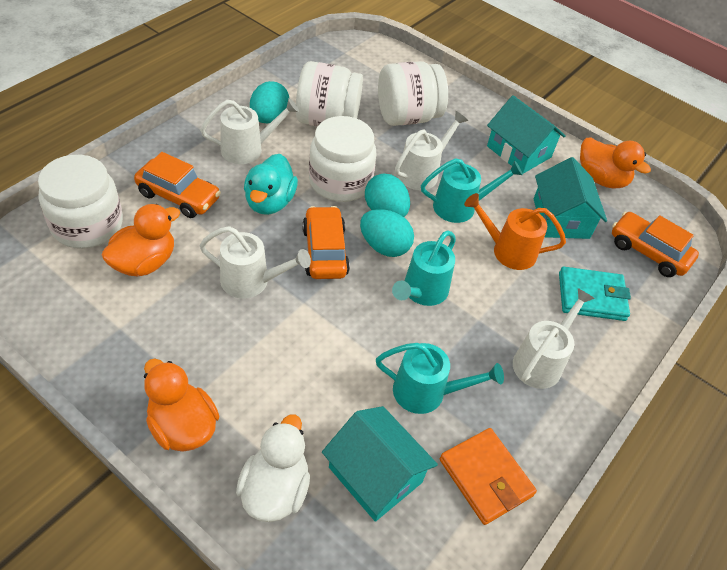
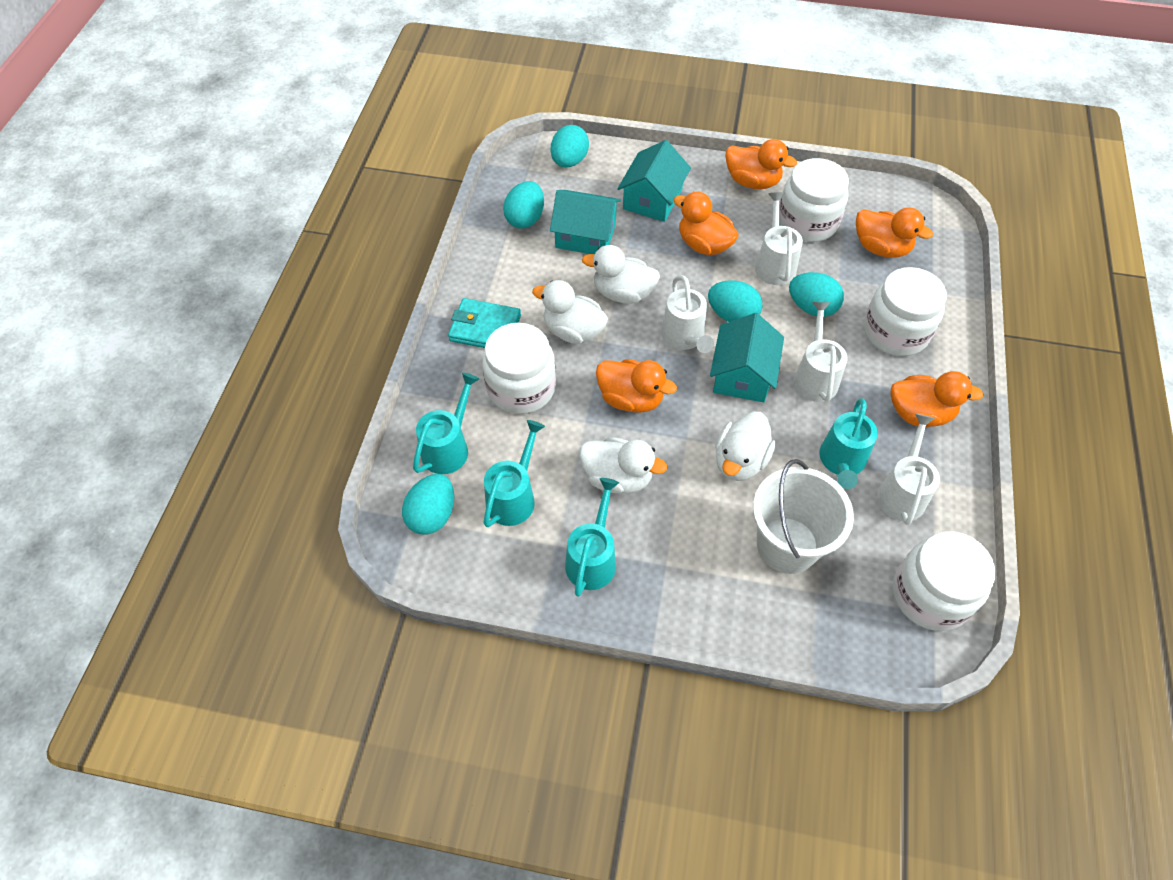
orange car: 3 -> 0
orange duck: 3 -> 5
orange wallet: 1 -> 0
orange watering can: 1 -> 0
turquoise duck: 1 -> 0
turquoise egg: 3 -> 5
turquoise watering can: 3 -> 4
white bucket: 0 -> 1
white duck: 1 -> 4

